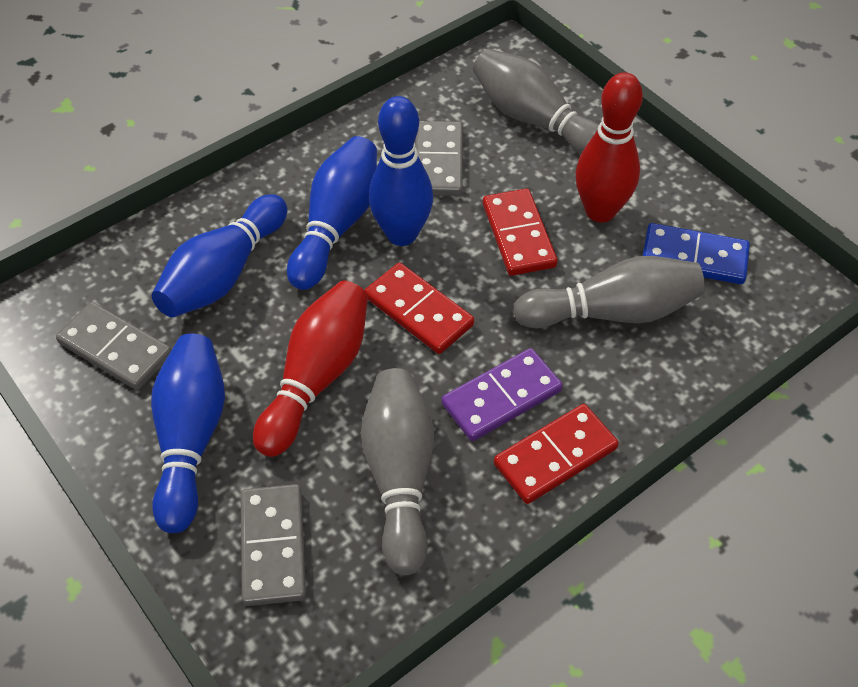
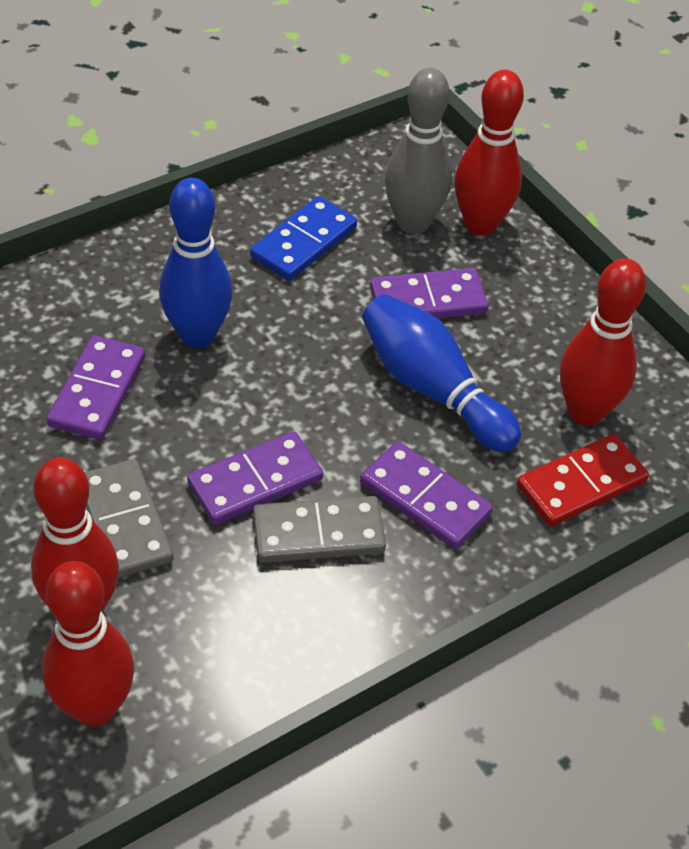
blue bowling pin: 4 -> 2
grey bowling pin: 3 -> 1
grey domino: 3 -> 2
purple domino: 1 -> 4
red bowling pin: 2 -> 4
red domino: 3 -> 1

